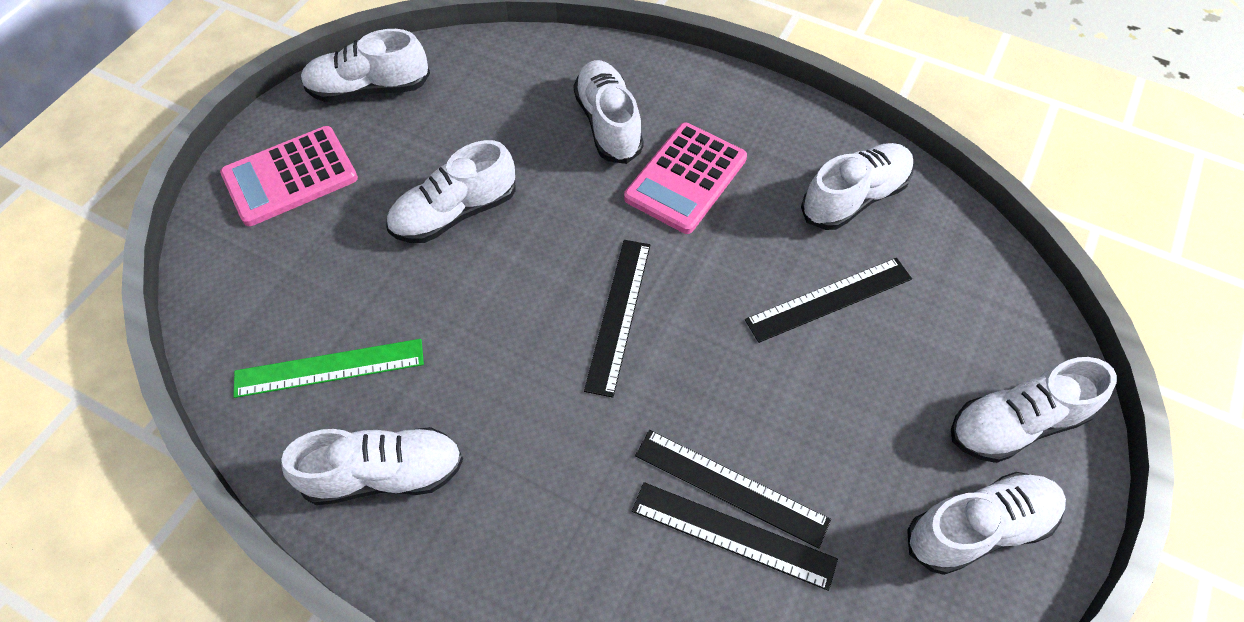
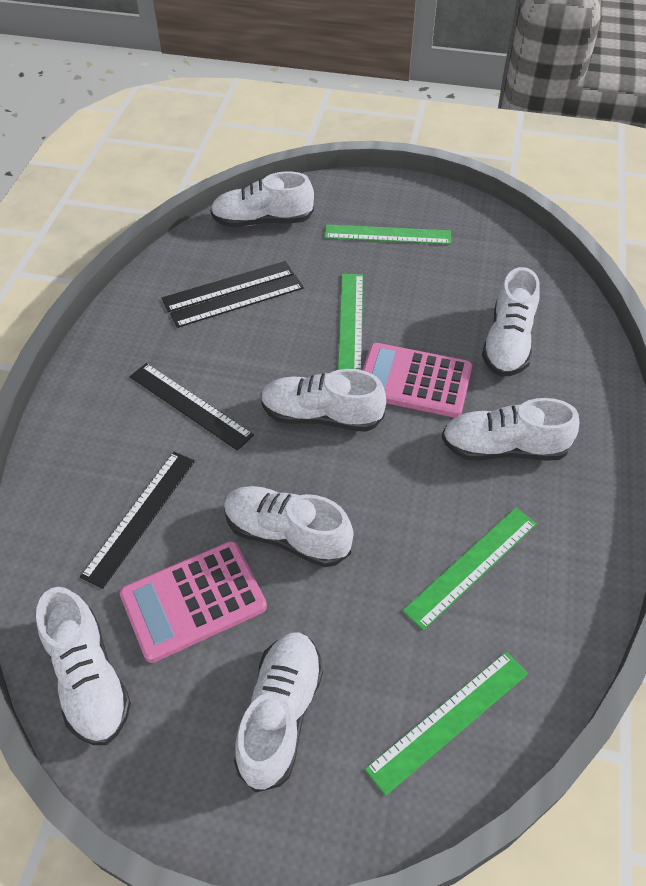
green ruler: 1 -> 4

